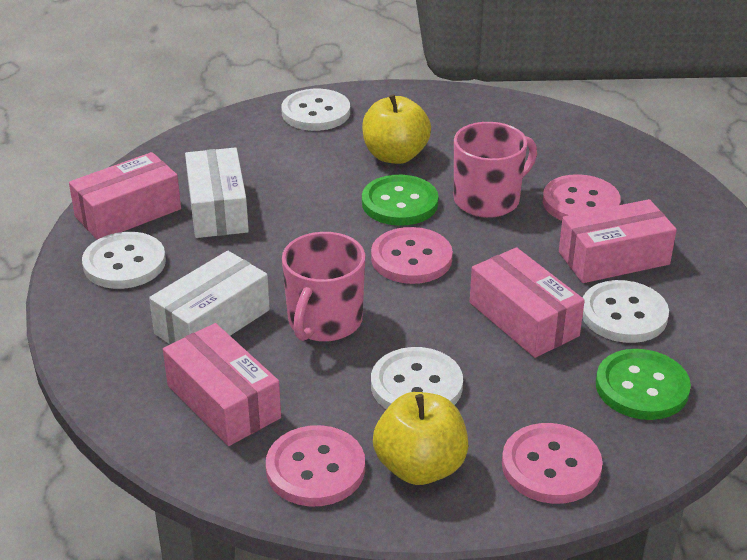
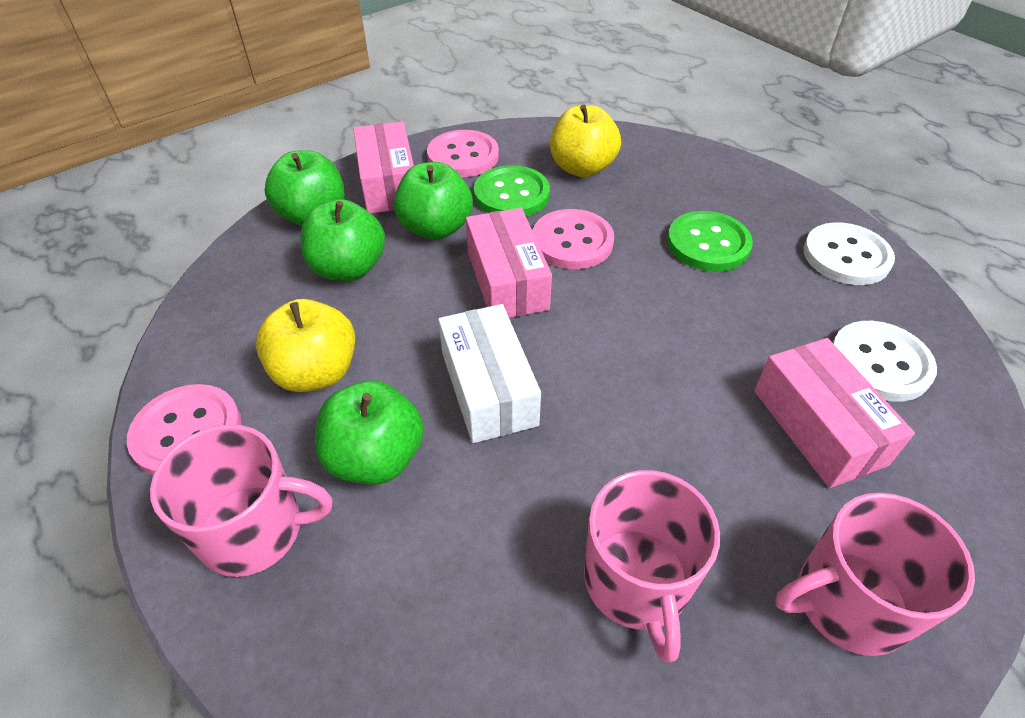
green apple: 0 -> 4
pink box: 4 -> 3
pink button: 4 -> 3
pink mug: 2 -> 3
white box: 2 -> 1
white button: 4 -> 2

